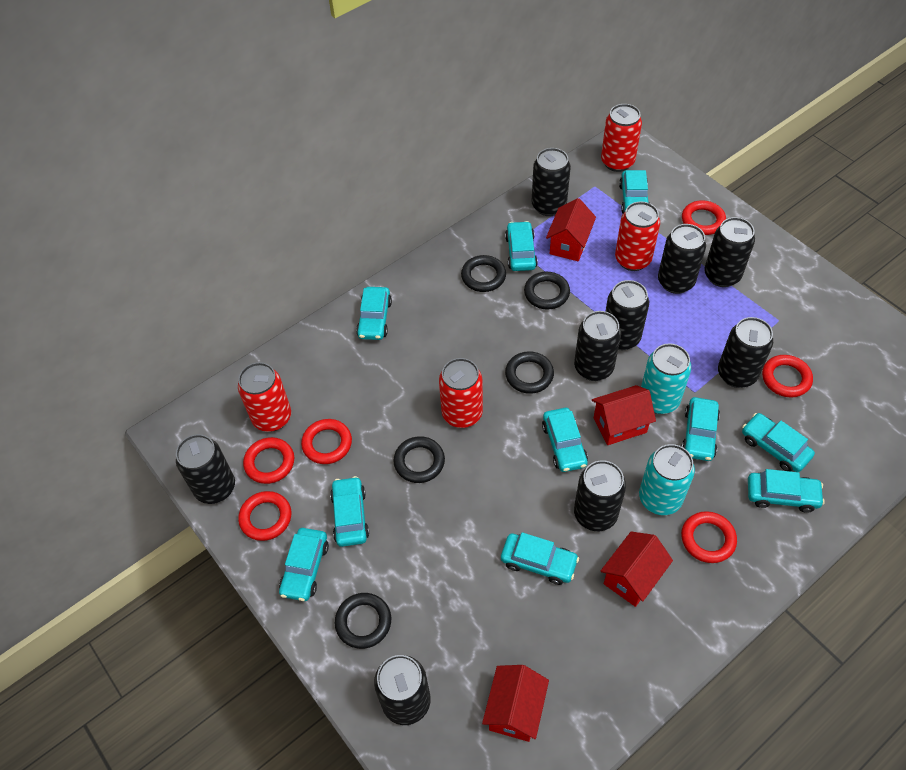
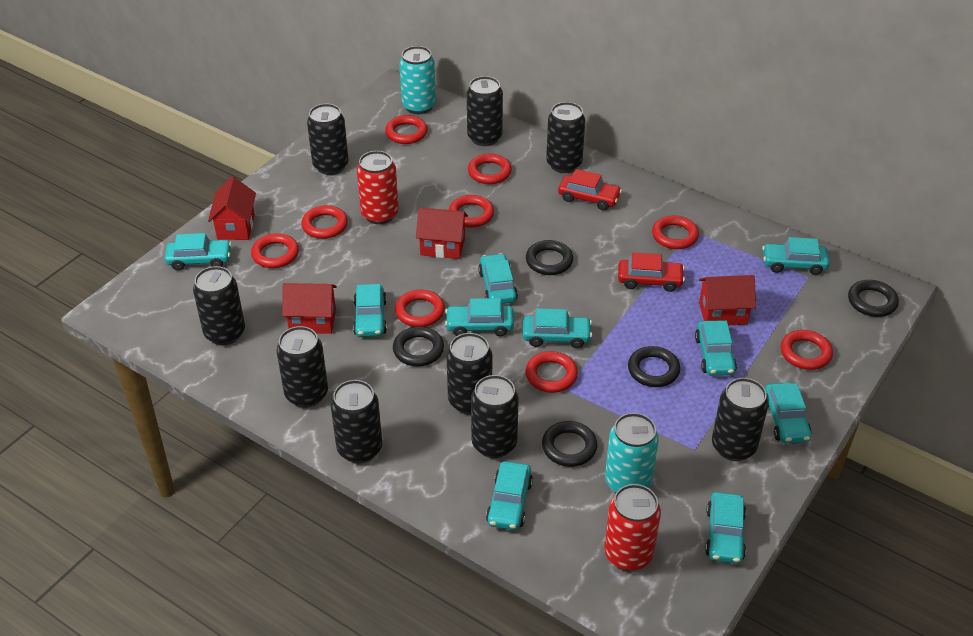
red can: 4 -> 2
red car: 0 -> 2
red ring: 6 -> 9

